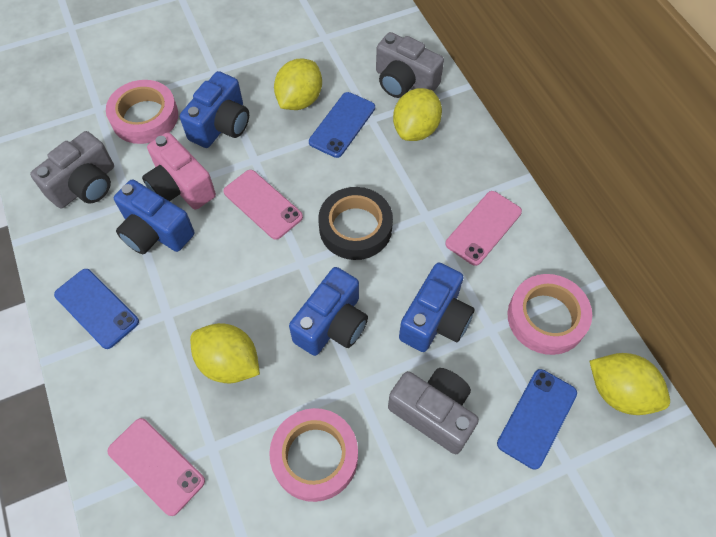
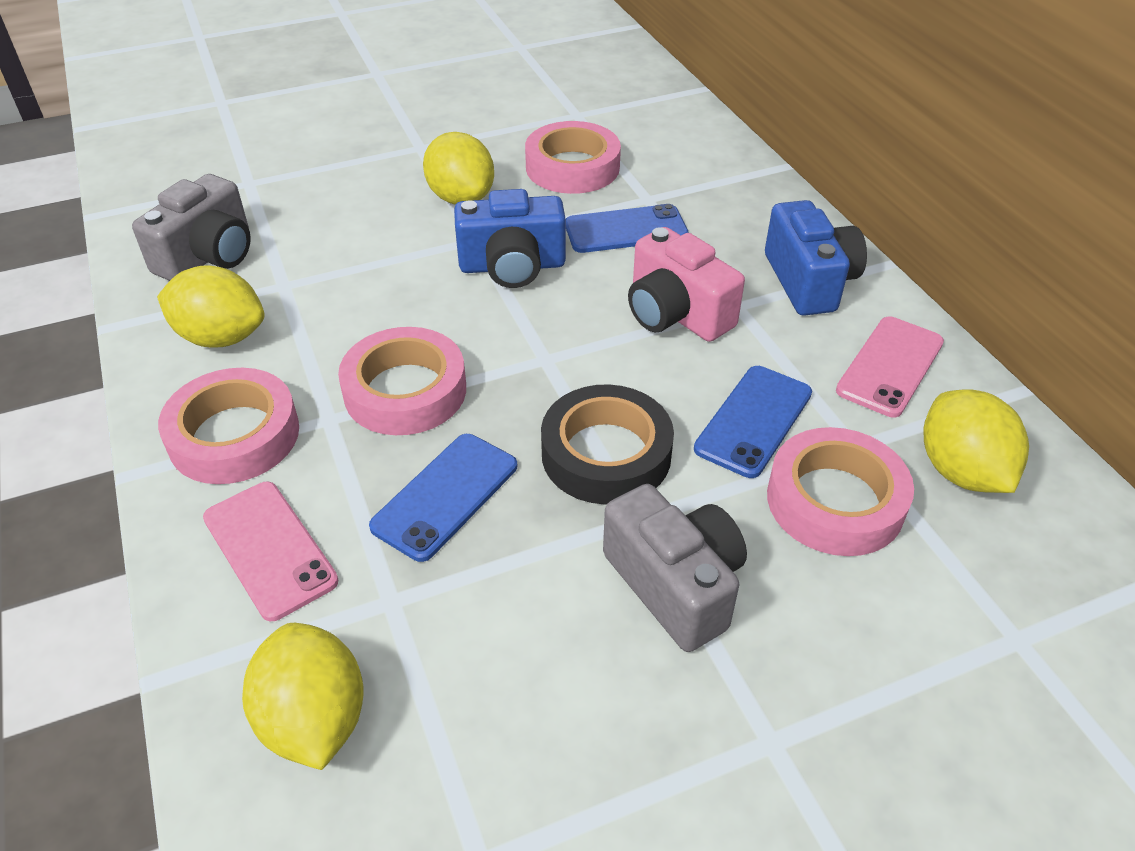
blue camera: 4 -> 2
grey camera: 3 -> 2
pink phone: 3 -> 2
pink tape: 3 -> 4

